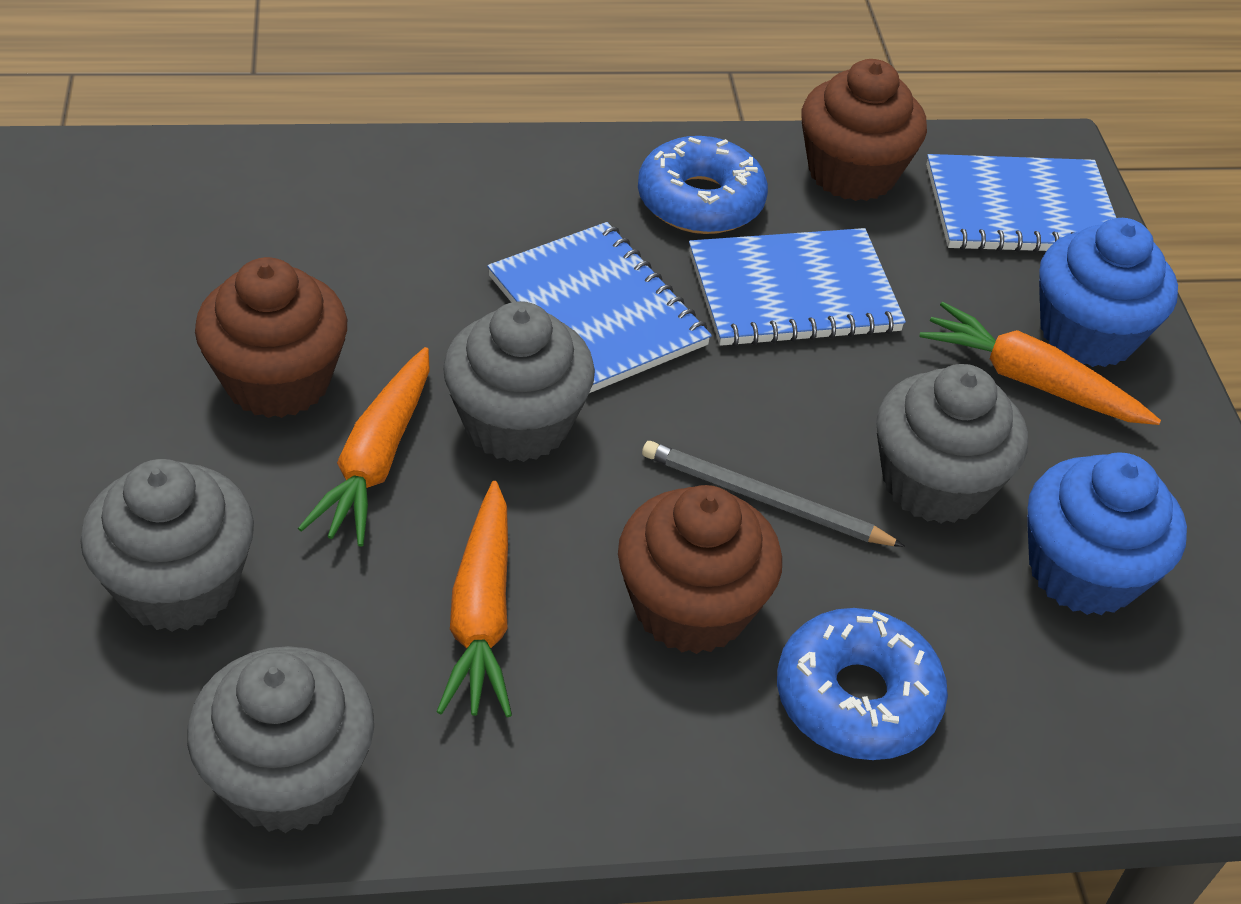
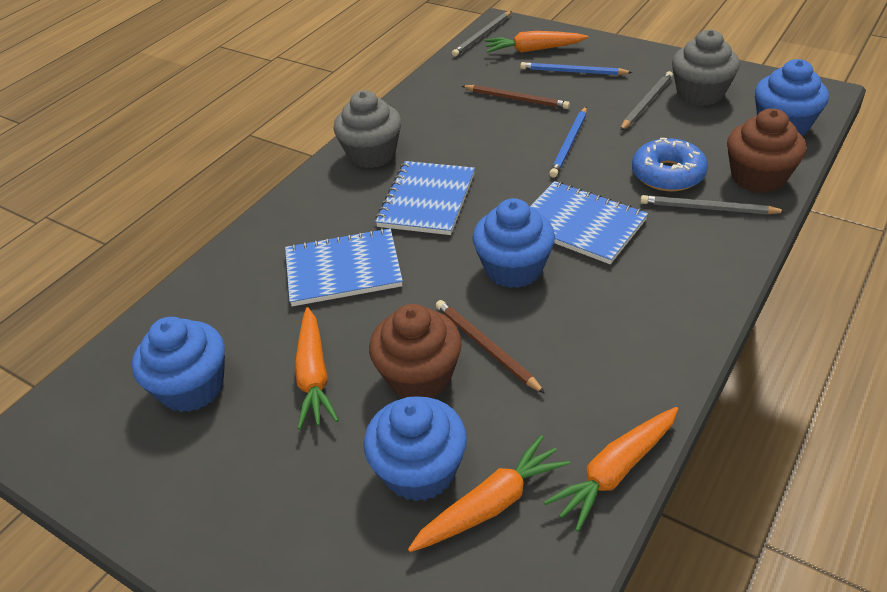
blue cupcake: 2 -> 4
blue donut: 2 -> 1
blue pencil: 0 -> 2
brown cupcake: 3 -> 2
brown pencil: 0 -> 2
grey cupcake: 4 -> 2
grey pencil: 1 -> 3
orange carrot: 3 -> 4

